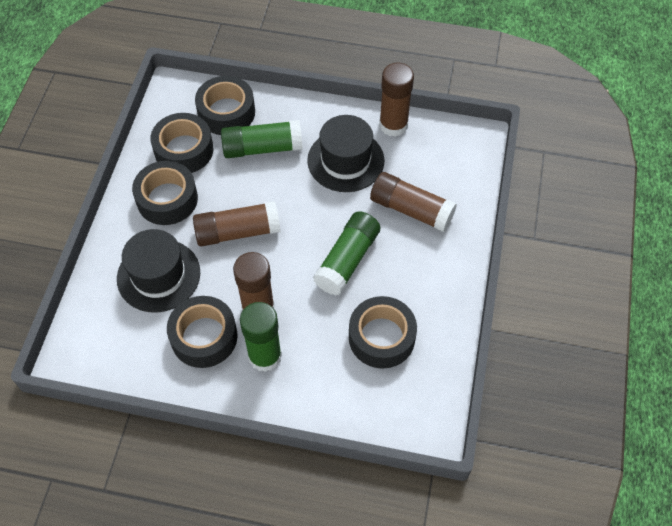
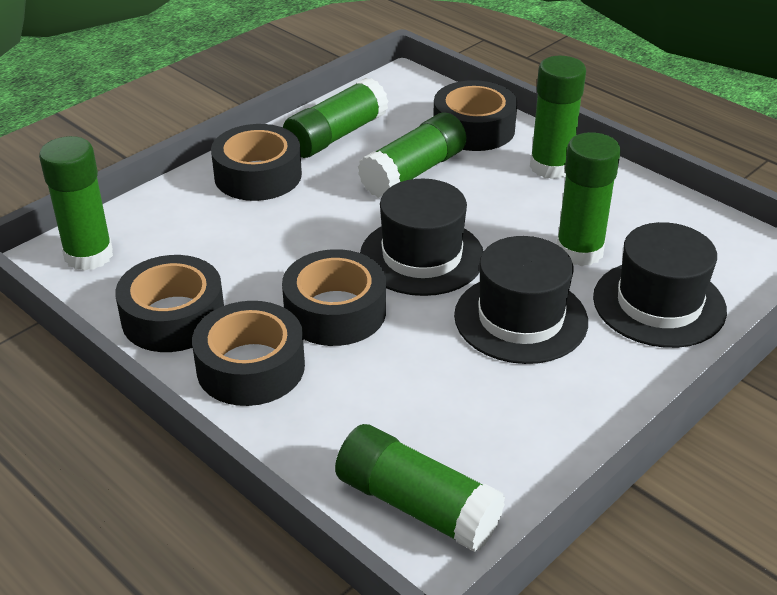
black hat: 2 -> 3
brown glue stick: 4 -> 0
green glue stick: 3 -> 6

